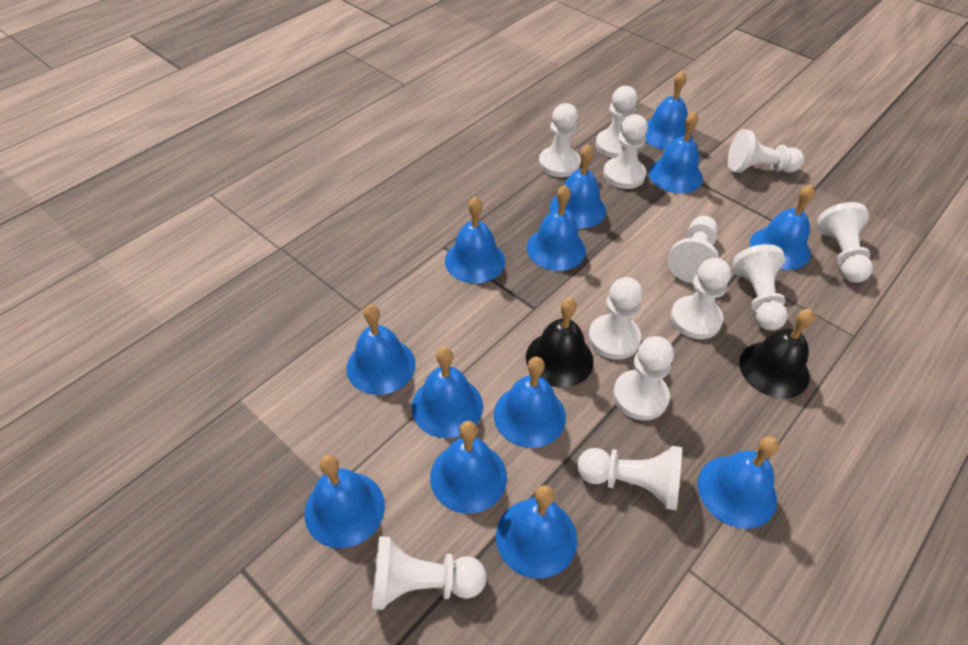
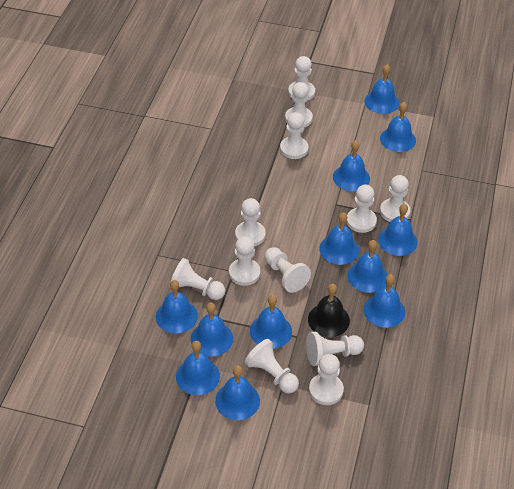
black bell: 2 -> 1
blue bell: 13 -> 12

